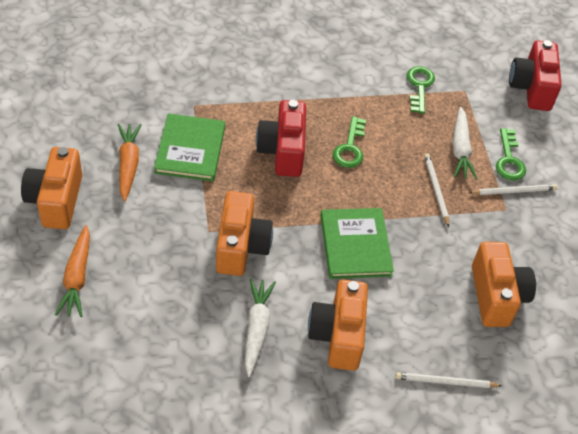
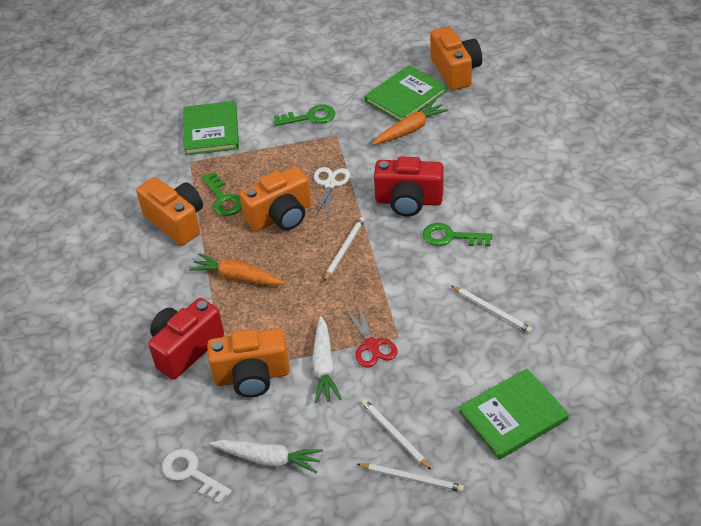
green book: 2 -> 3
red scissors: 0 -> 1
white key: 0 -> 1
white pencil: 3 -> 4
white scissors: 0 -> 1

